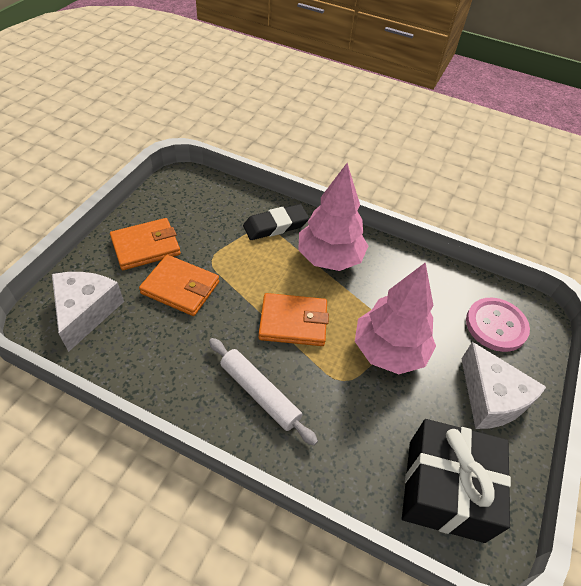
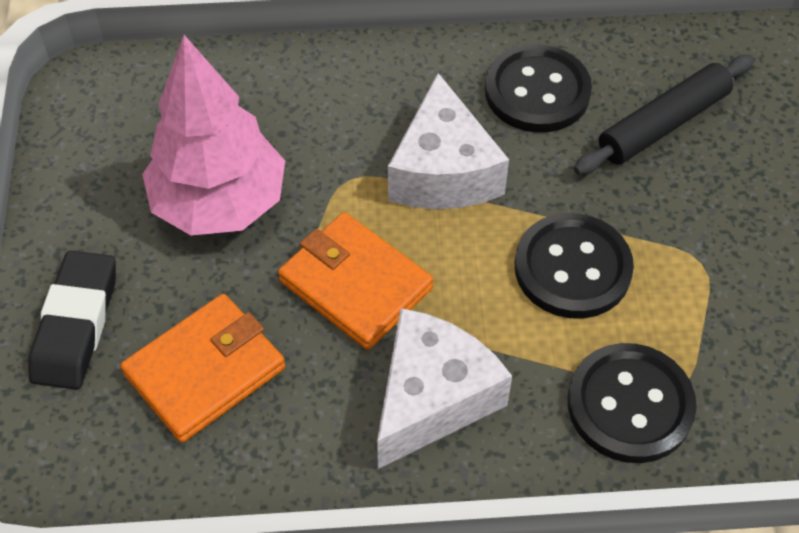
black button: 0 -> 3
black gift: 1 -> 0
black rolling pin: 0 -> 1
orange wallet: 3 -> 2
pink button: 1 -> 0
pink tree: 2 -> 1
white rolling pin: 1 -> 0

